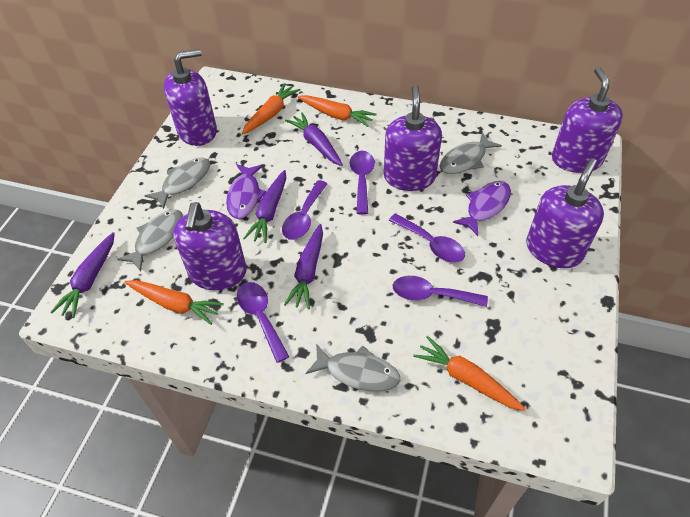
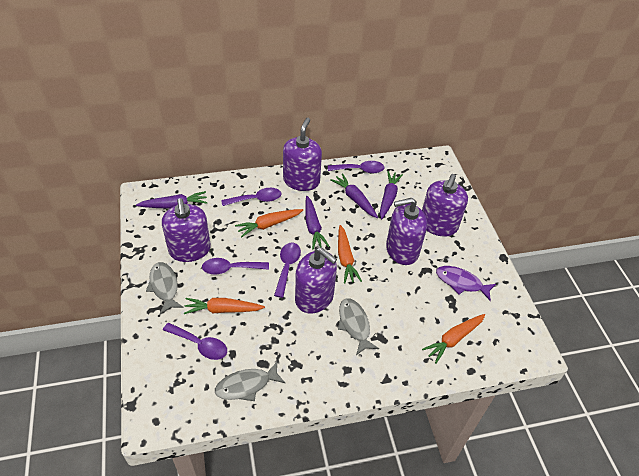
grey fish: 4 -> 3
purple fish: 2 -> 1

